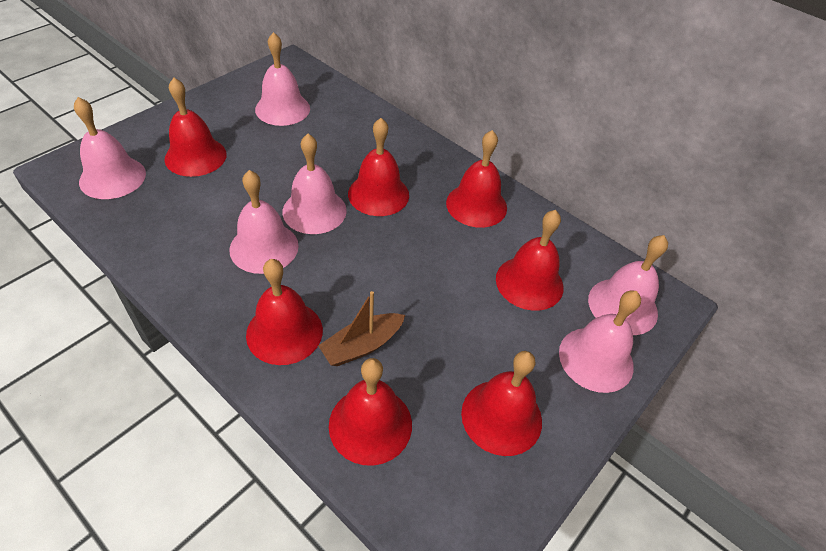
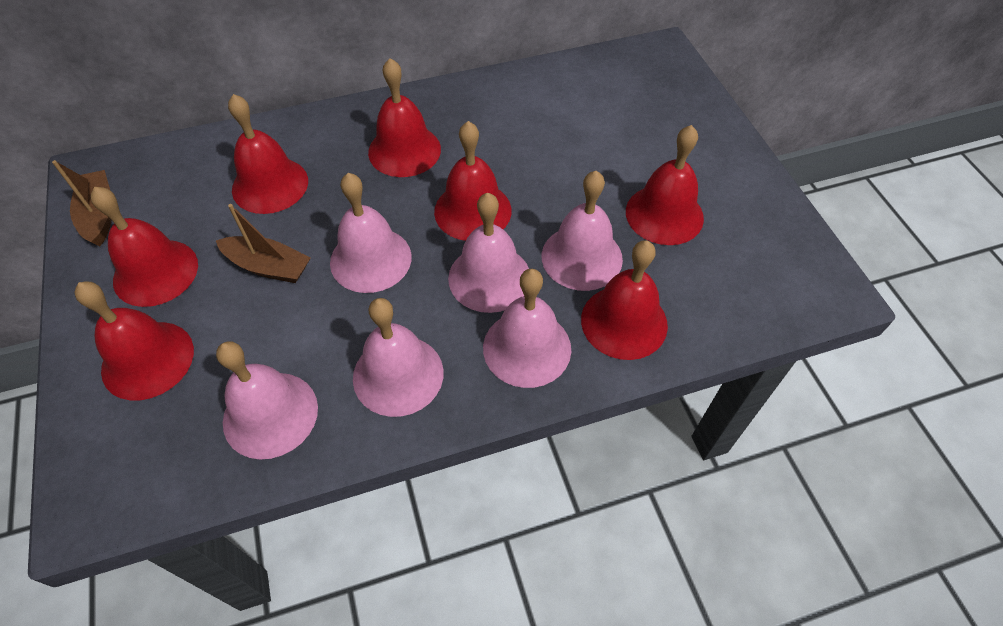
brown boat: 1 -> 2

